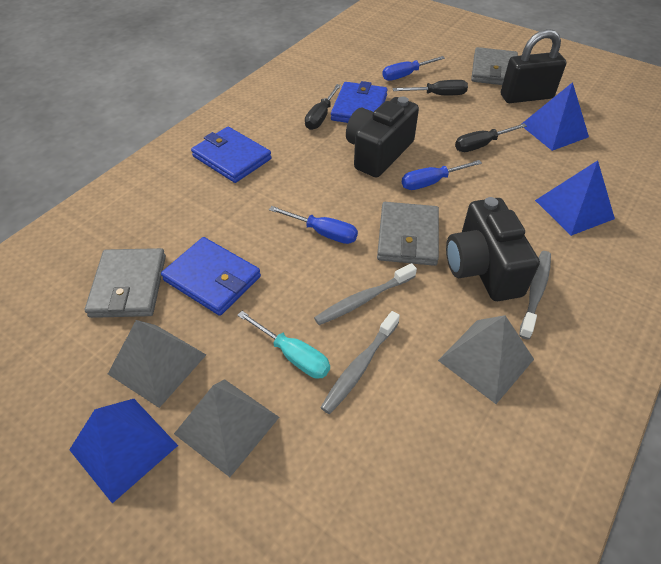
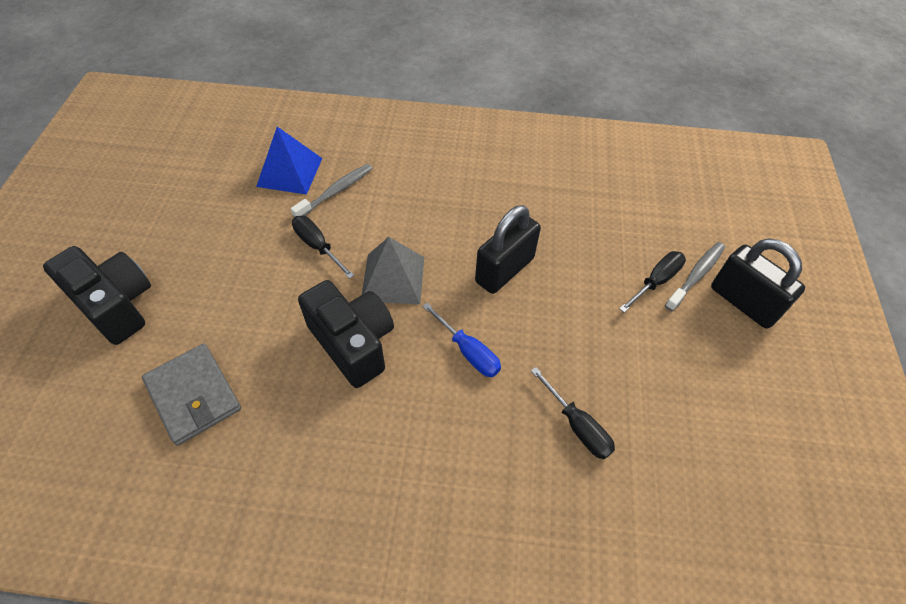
black padlock: 1 -> 2
blue pyramid: 3 -> 1
blue screwdriver: 3 -> 1
blue wallet: 3 -> 0
grey pyramid: 3 -> 1
grey toothbrush: 3 -> 2
grey wallet: 3 -> 1
turquoise screwdriver: 1 -> 0

